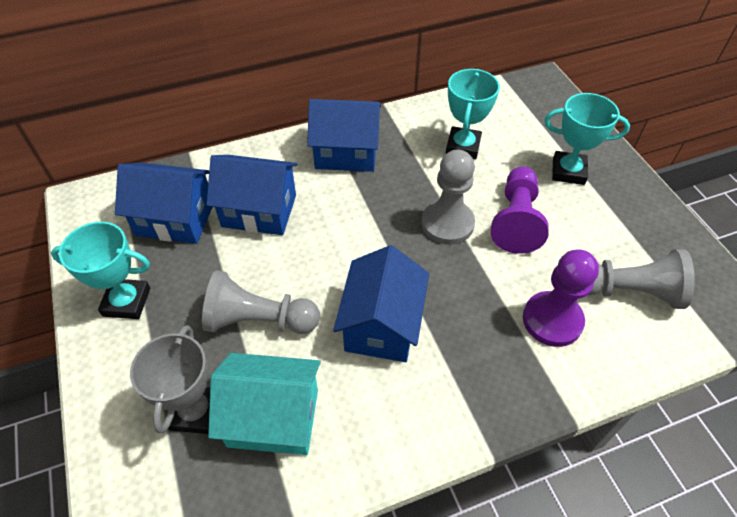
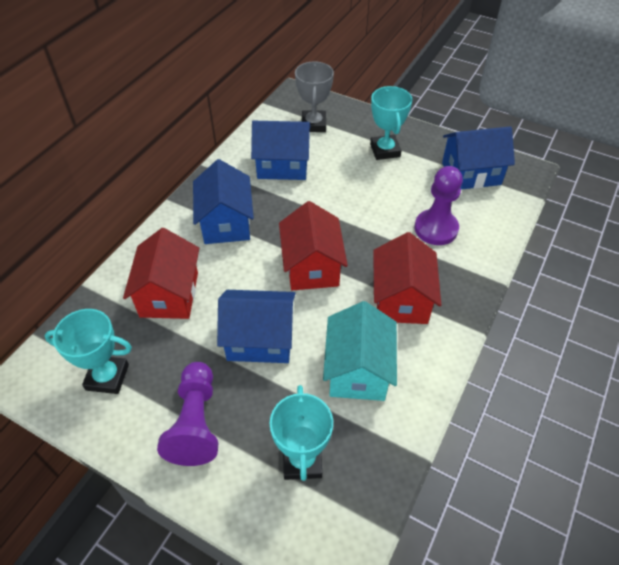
grey pawn: 3 -> 0
red house: 0 -> 3

